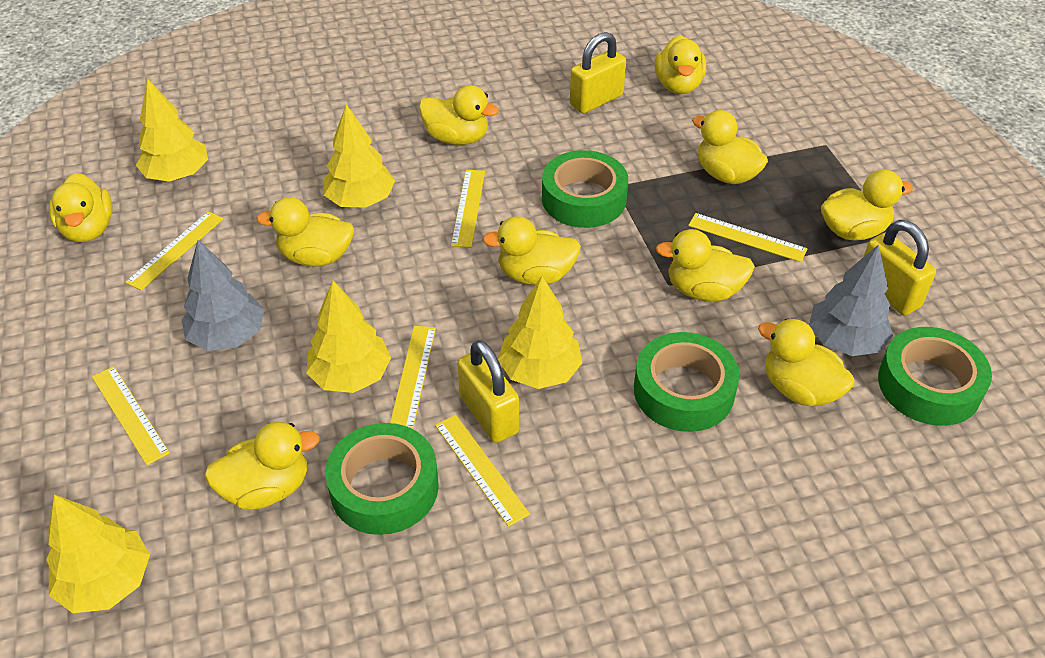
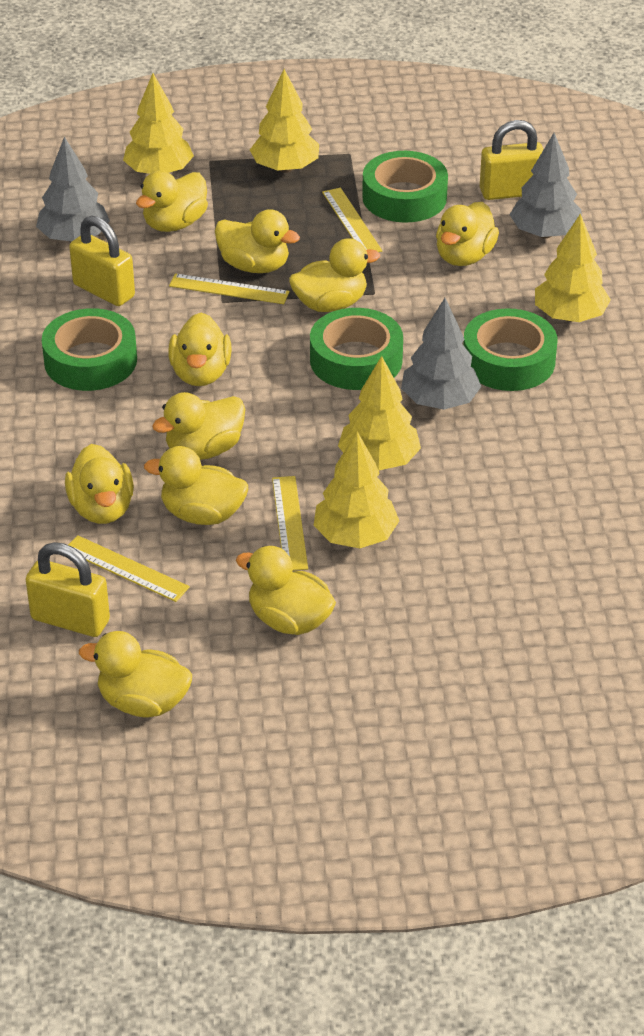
grey tree: 2 -> 3
yellow ruler: 6 -> 4

